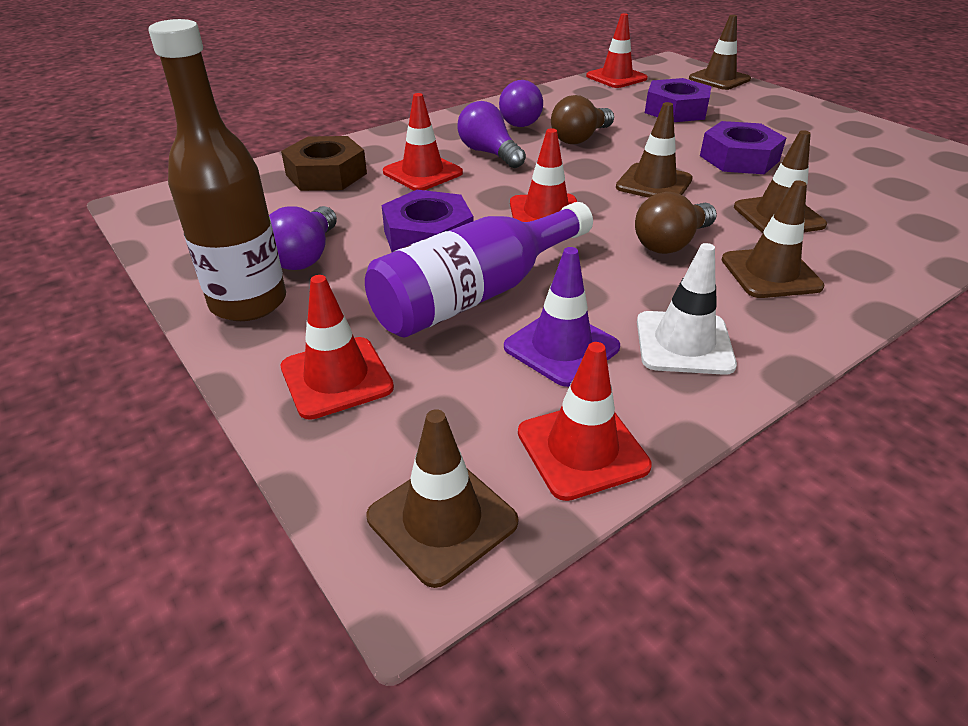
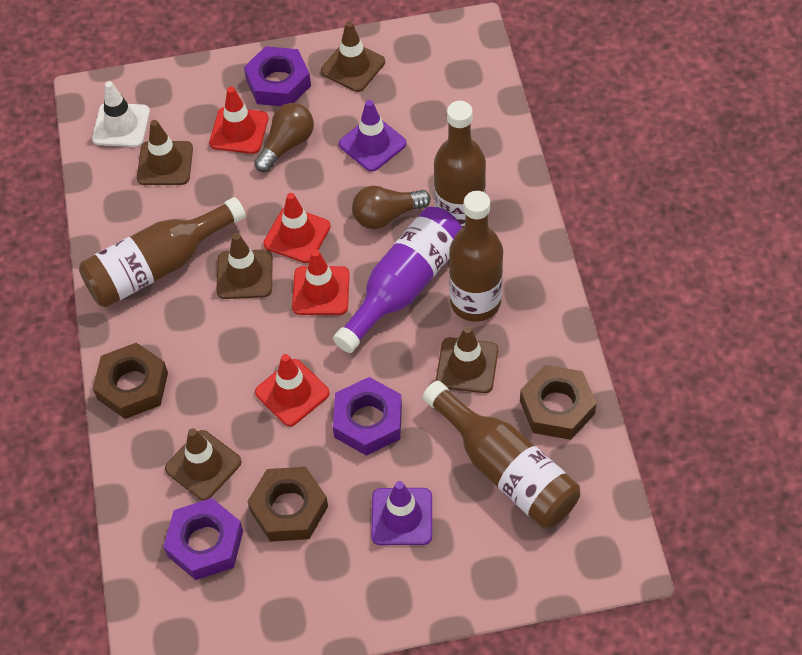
brown bottle: 1 -> 4
brown nut: 1 -> 3
purple light bulb: 3 -> 0
purple traffic cone: 1 -> 2
red traffic cone: 5 -> 4

